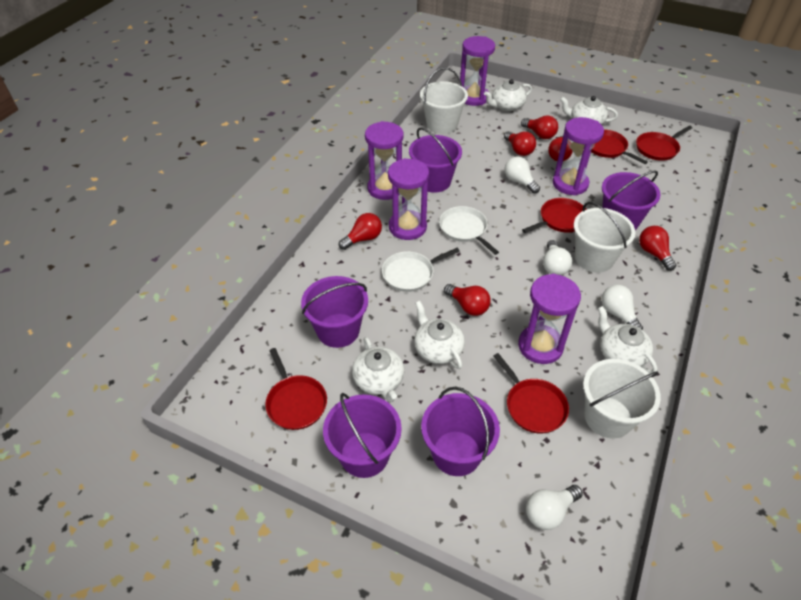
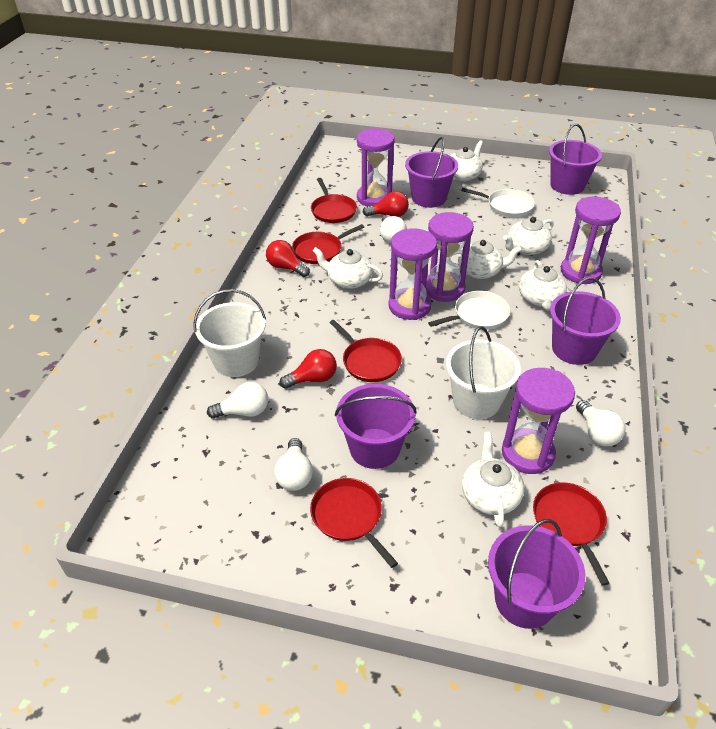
red light bulb: 6 -> 3
white bucket: 3 -> 2
white teapot: 5 -> 6

